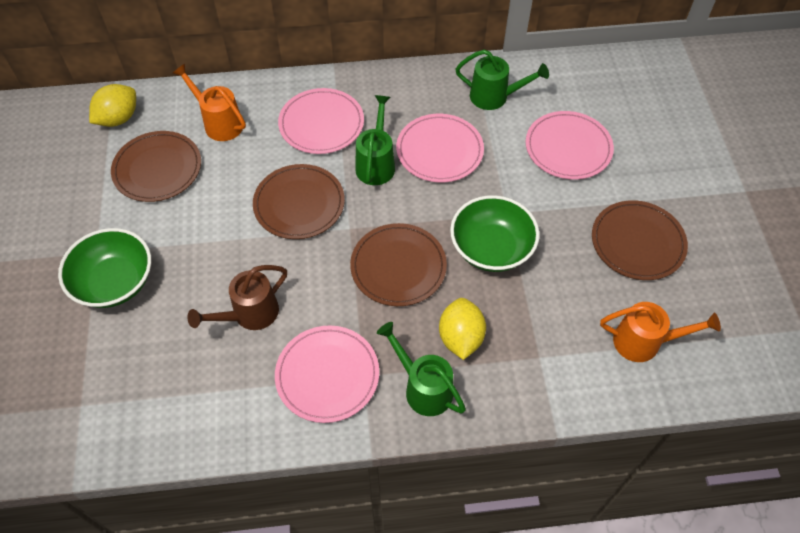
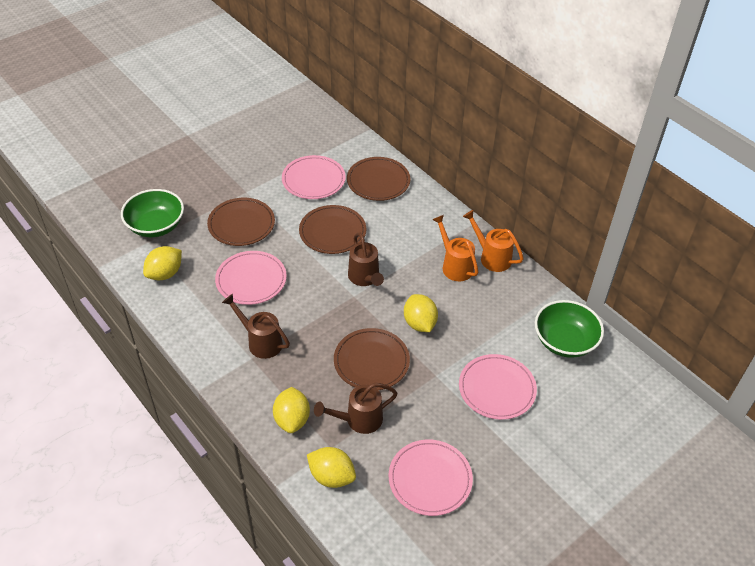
brown watering can: 1 -> 3
green watering can: 3 -> 0
yellow lemon: 2 -> 4

